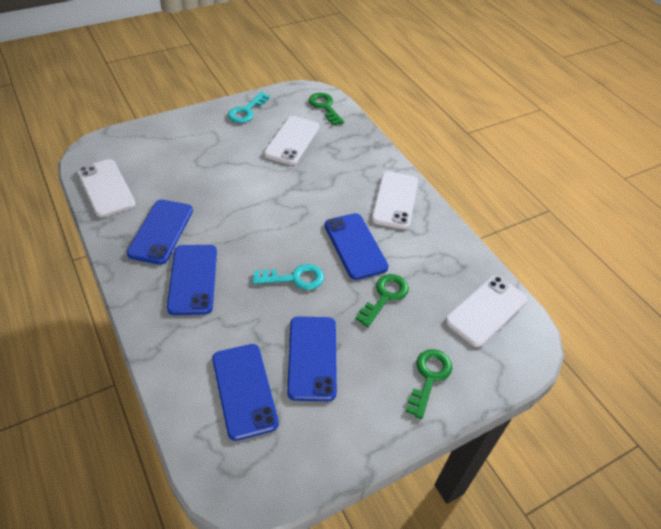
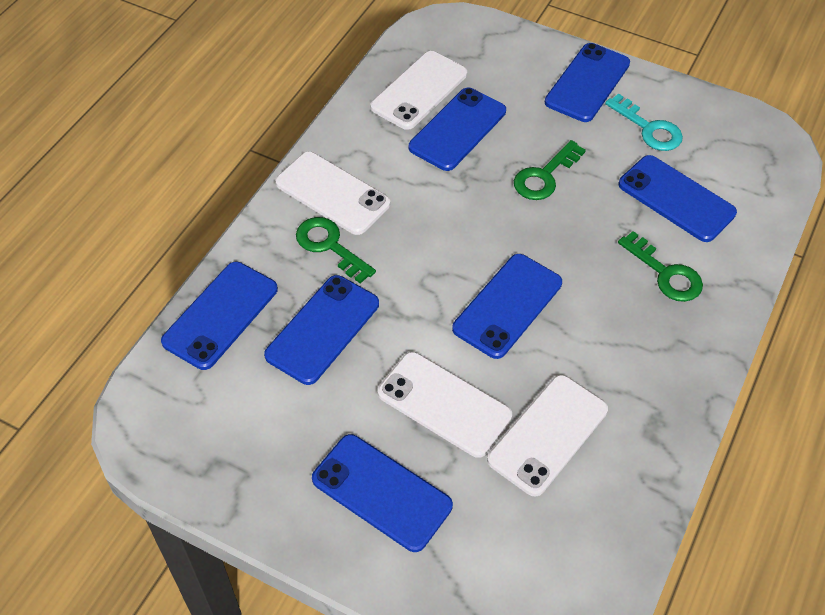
blue phone: 5 -> 7
turquoise key: 2 -> 1

